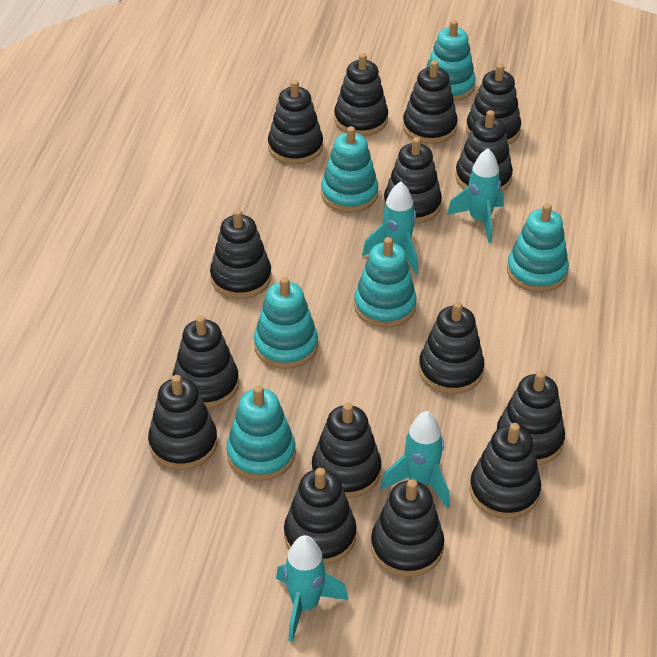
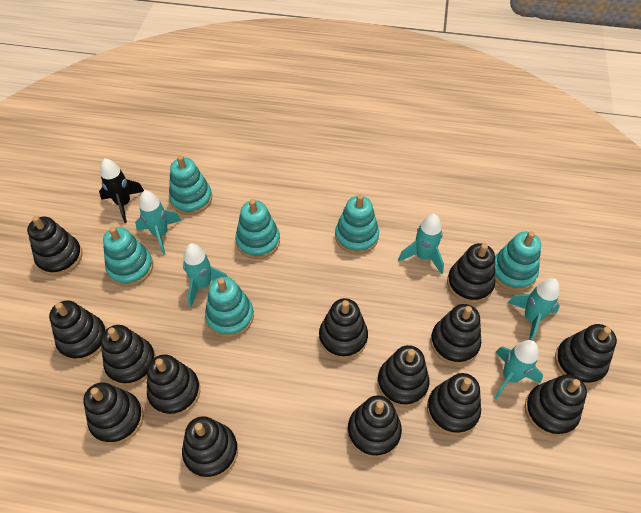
black rocket: 0 -> 1
black stacking toy: 15 -> 14
turquoise rocket: 4 -> 5

